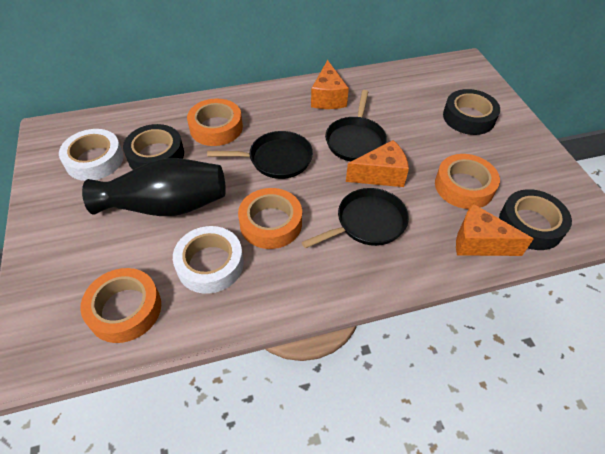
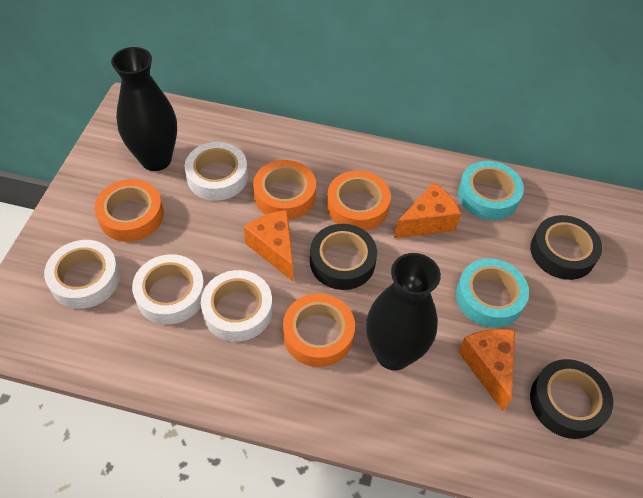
black pan: 3 -> 0
black vase: 1 -> 2
turquoise tape: 0 -> 2
white tape: 2 -> 4

